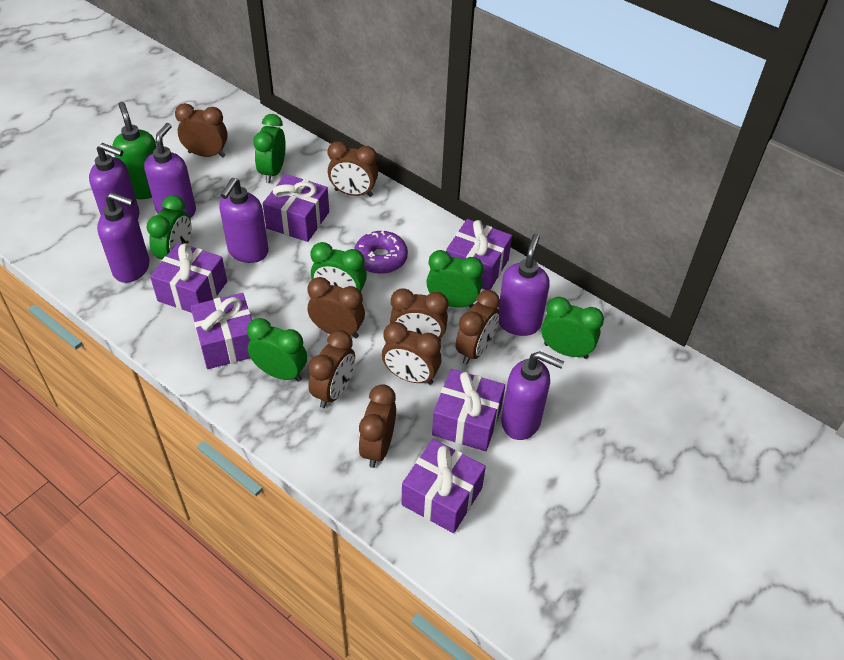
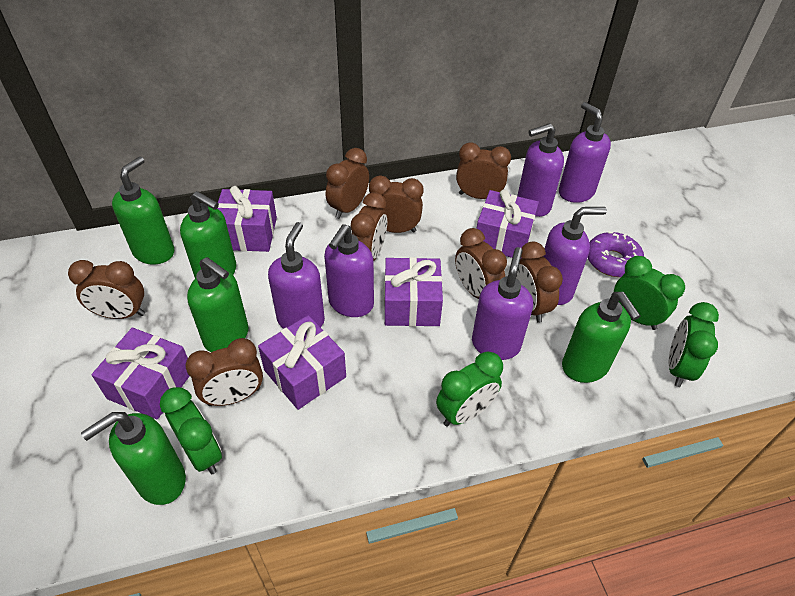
green clock: 6 -> 4
green soap dispenser: 1 -> 5
purple gift: 6 -> 5

